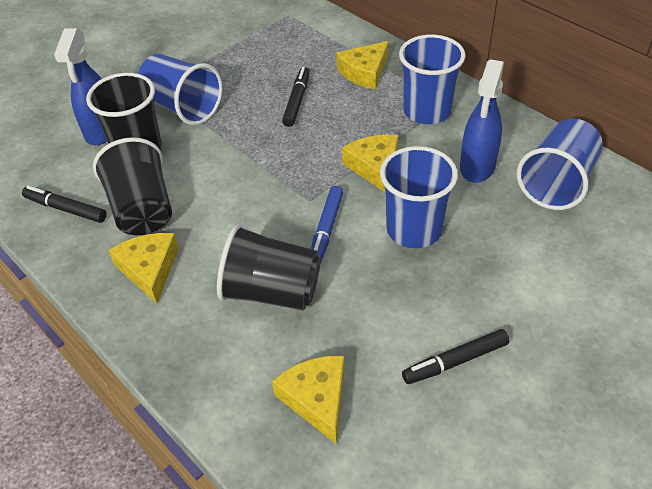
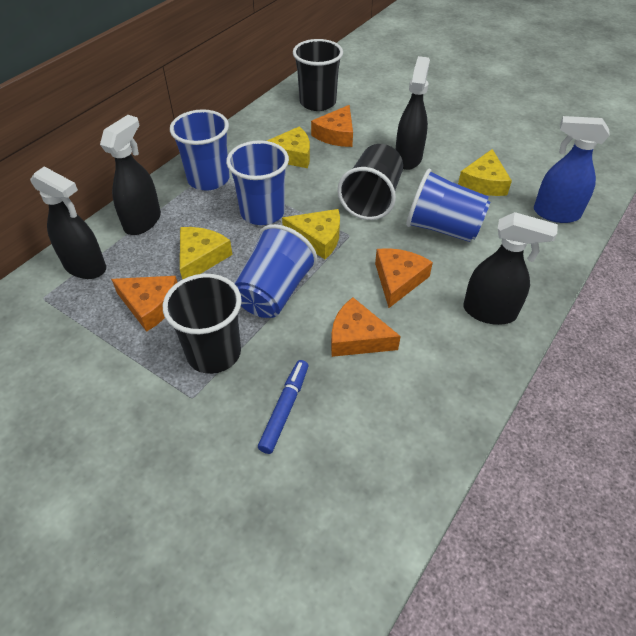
black marker: 3 -> 0
black spray bottle: 0 -> 4
blue spray bottle: 2 -> 1
orange cheese: 0 -> 4

